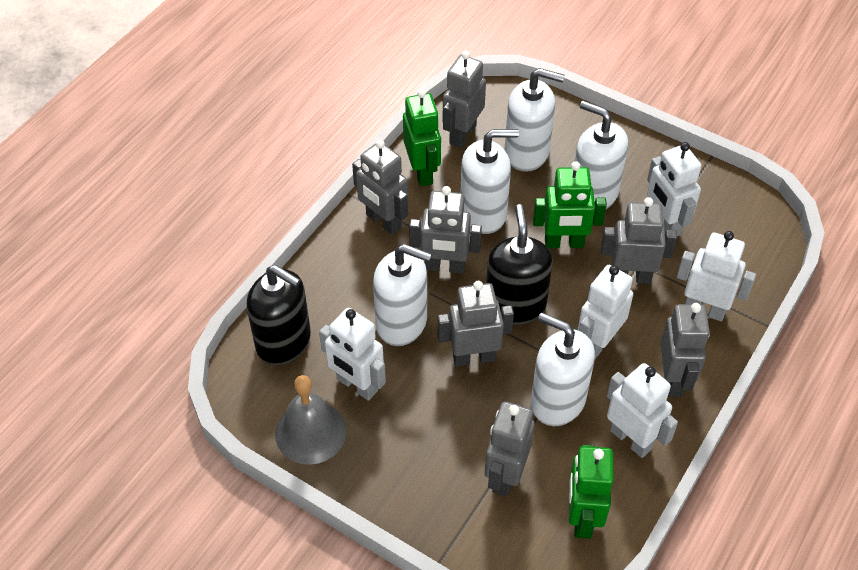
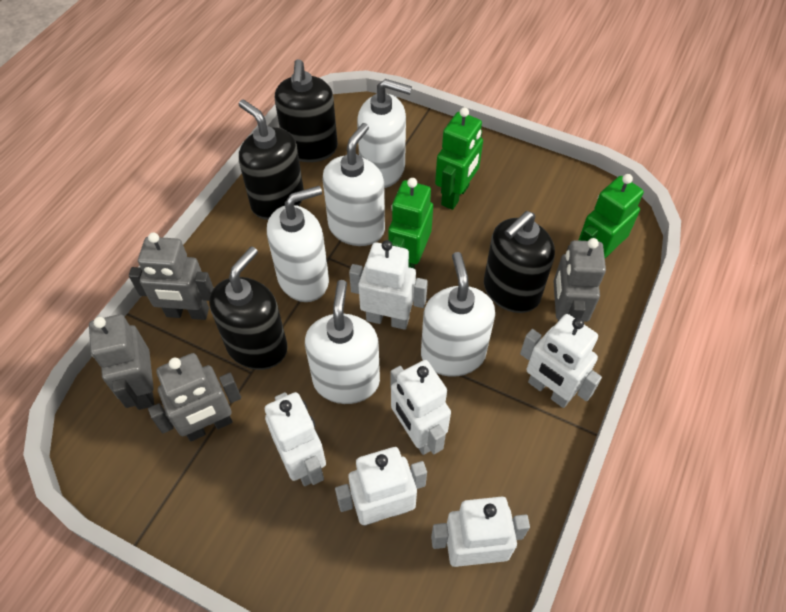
black soap dispenser: 2 -> 4
grey bell: 1 -> 0
grey robot: 7 -> 4
white robot: 5 -> 6

